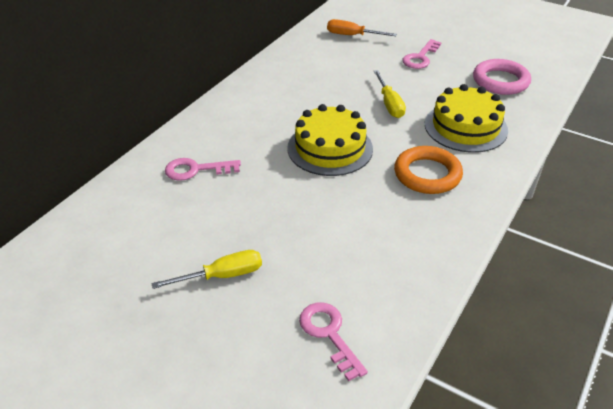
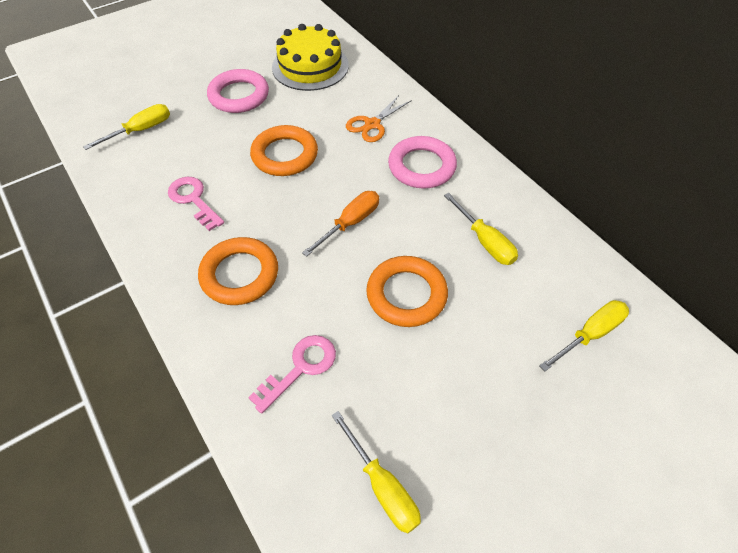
orange ring: 1 -> 3
orange scissors: 0 -> 1
pink key: 3 -> 2
pink ring: 1 -> 2
yellow cake: 2 -> 1
yellow screwdriver: 2 -> 4

